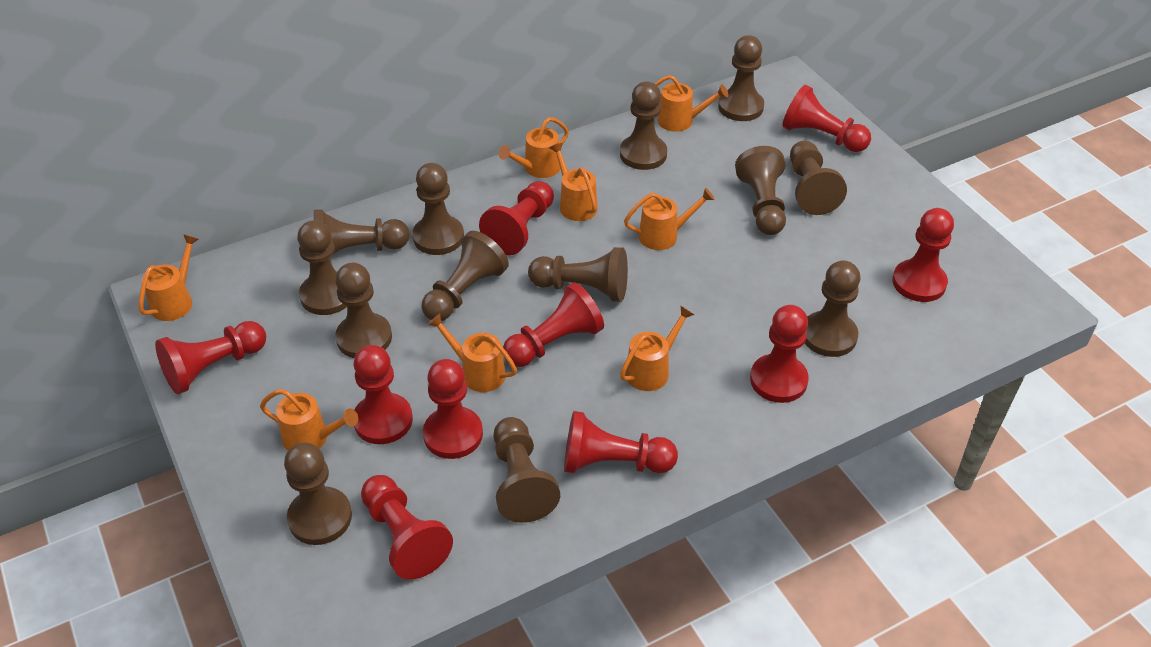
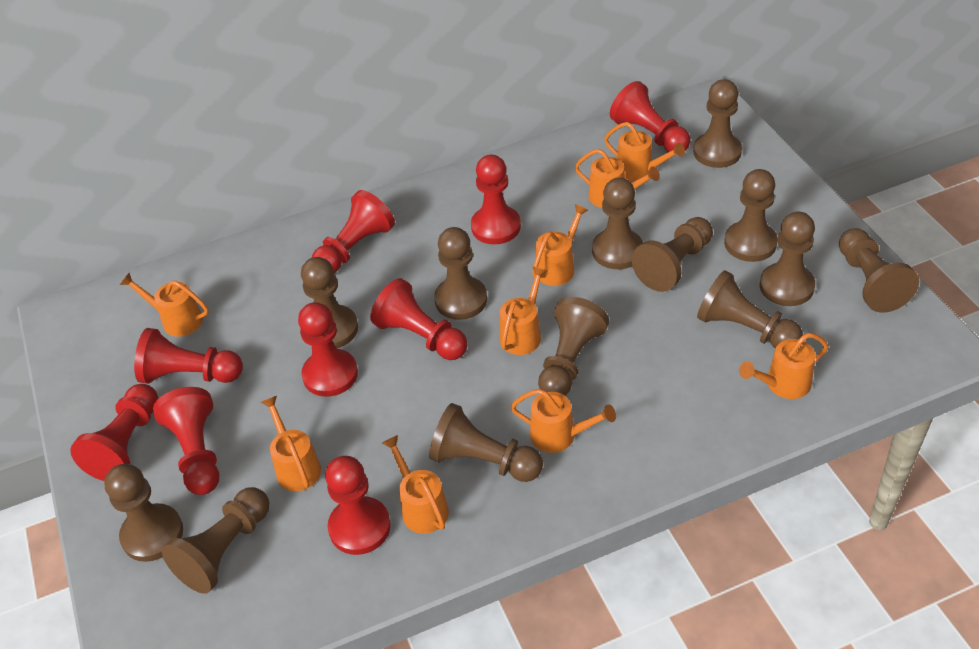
orange watering can: 8 -> 9
red pawn: 10 -> 9

